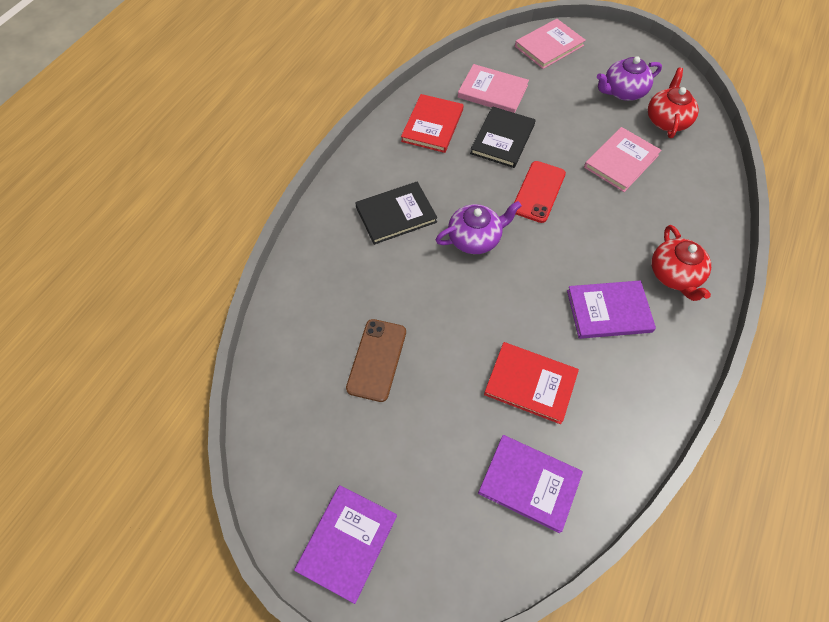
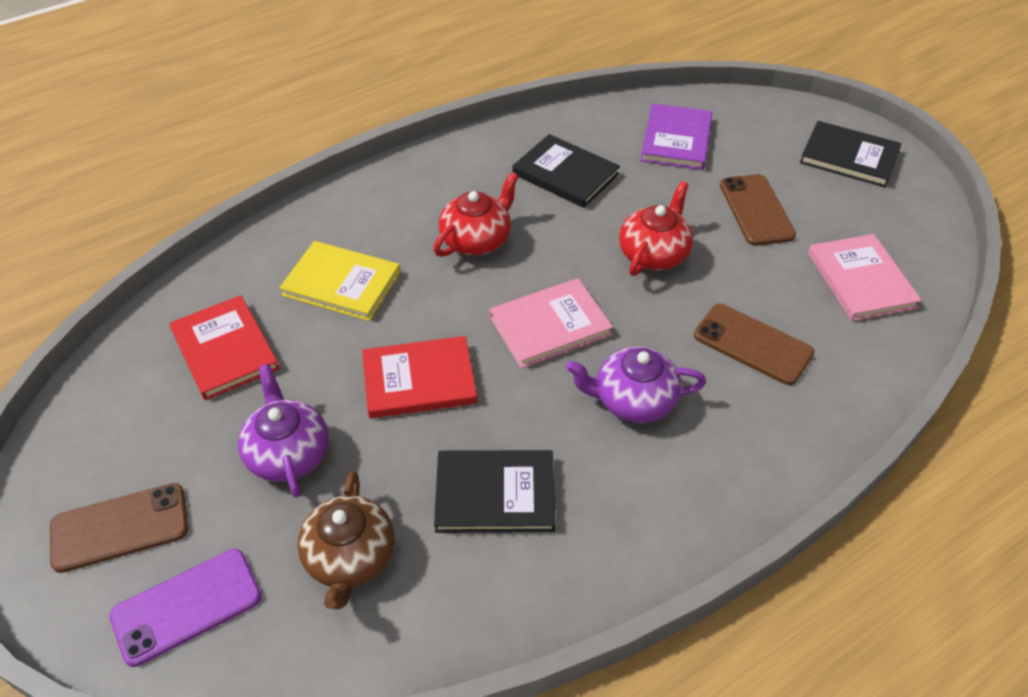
black book: 2 -> 3
brown phone: 1 -> 3
brown teapot: 0 -> 1
pink book: 3 -> 2
purple book: 3 -> 1
purple phone: 0 -> 1
red phone: 1 -> 0
yellow book: 0 -> 1

